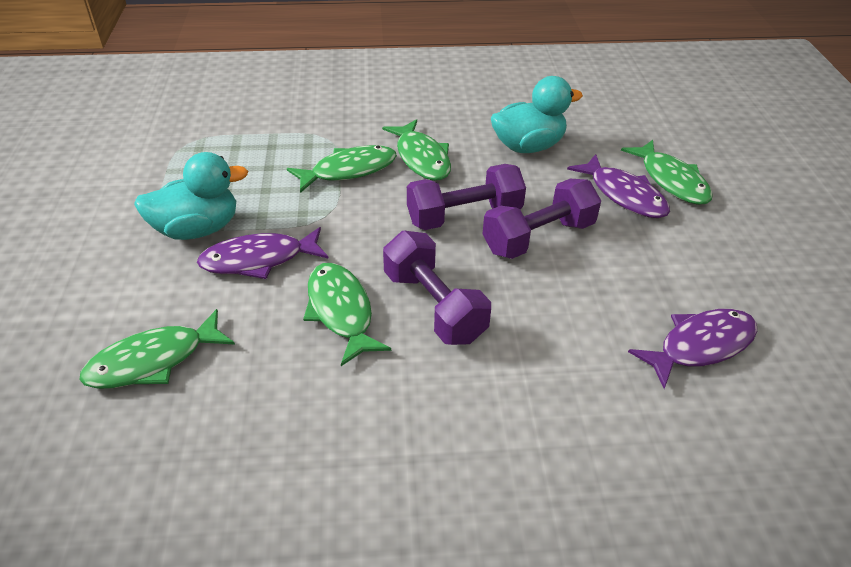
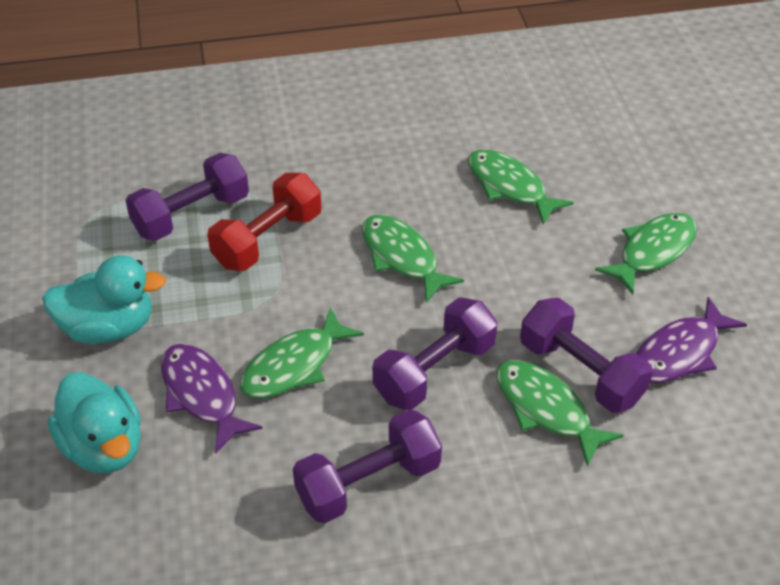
purple dumbbell: 3 -> 4
purple fish: 3 -> 2
red dumbbell: 0 -> 1

